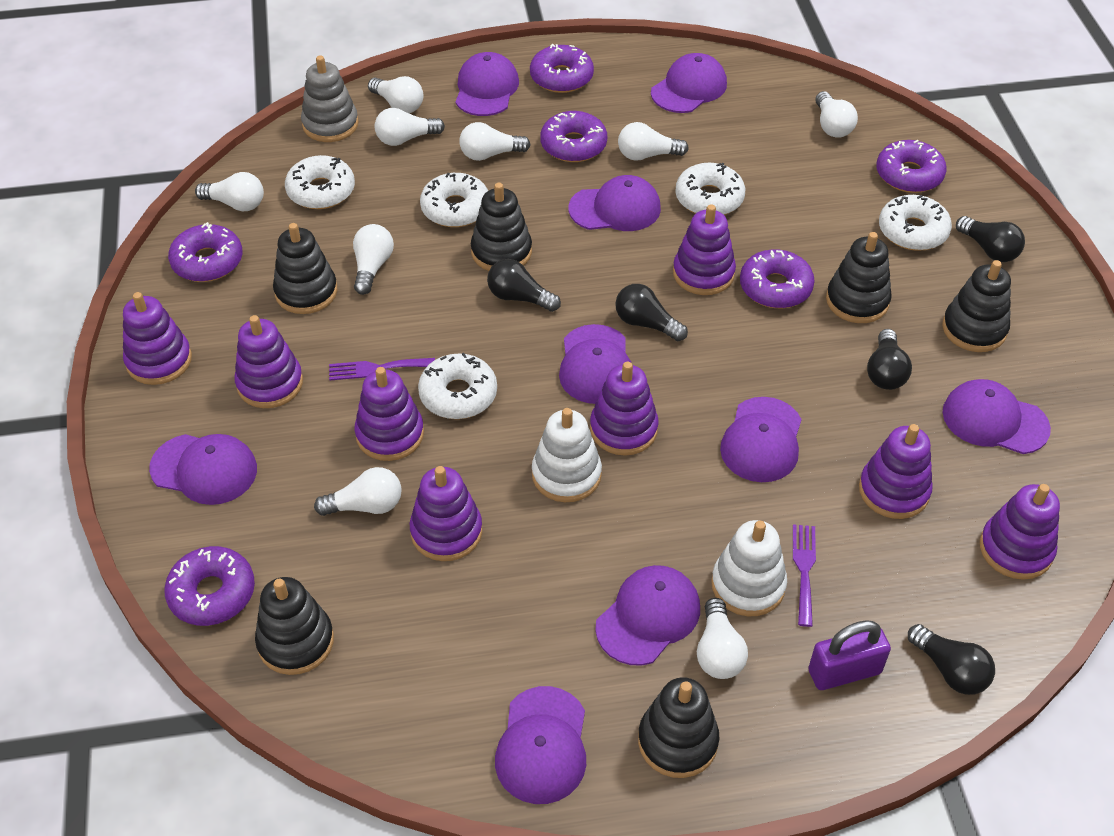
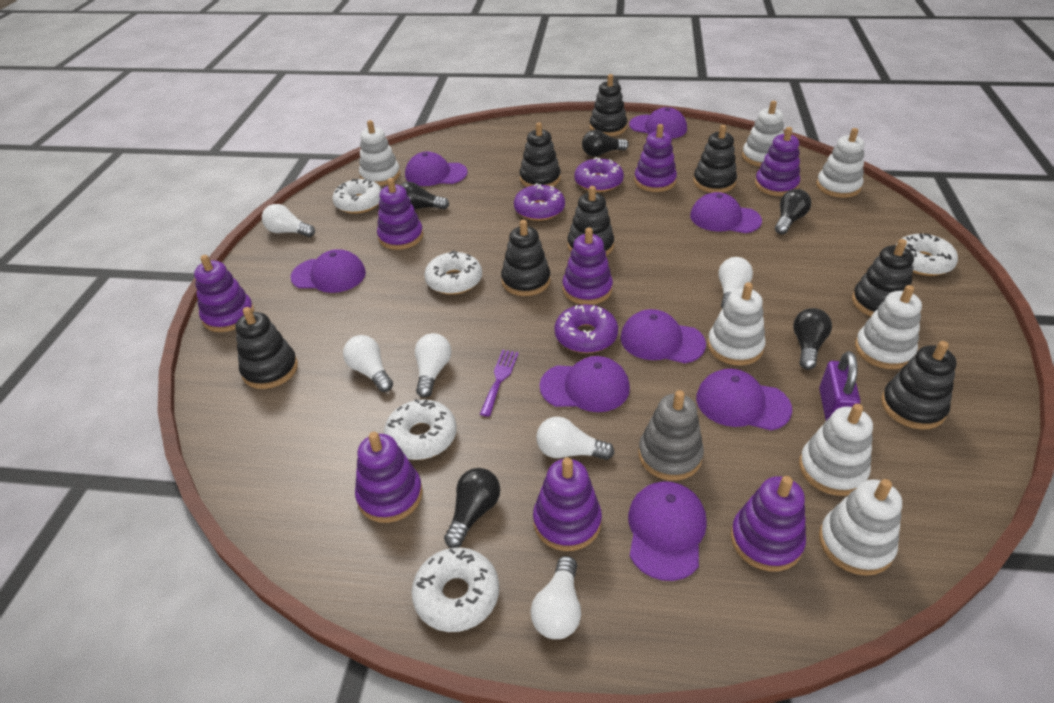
black stacking toy: 6 -> 8
purple cap: 9 -> 8
purple donut: 6 -> 3
purple fork: 2 -> 1
white light bulb: 9 -> 6
white stacking toy: 2 -> 7

